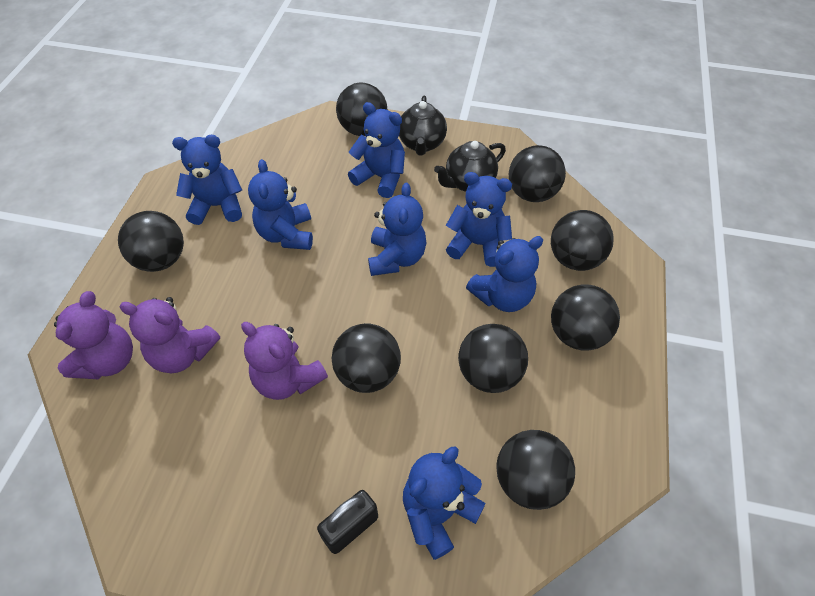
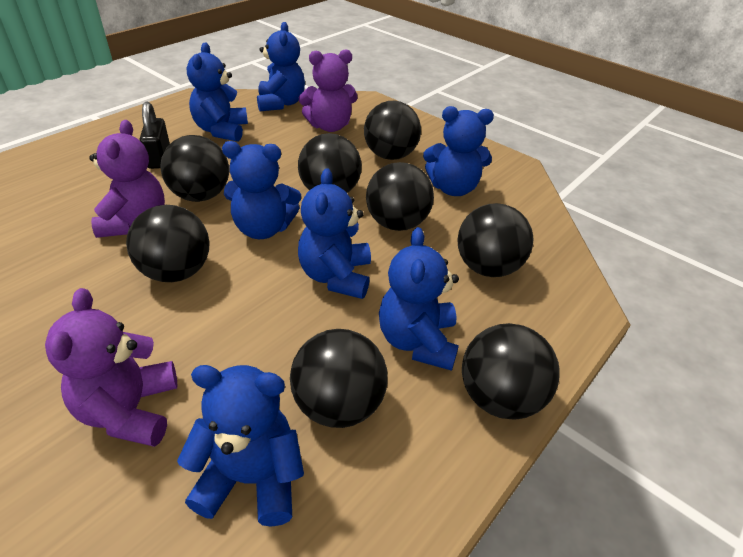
black teapot: 2 -> 0

